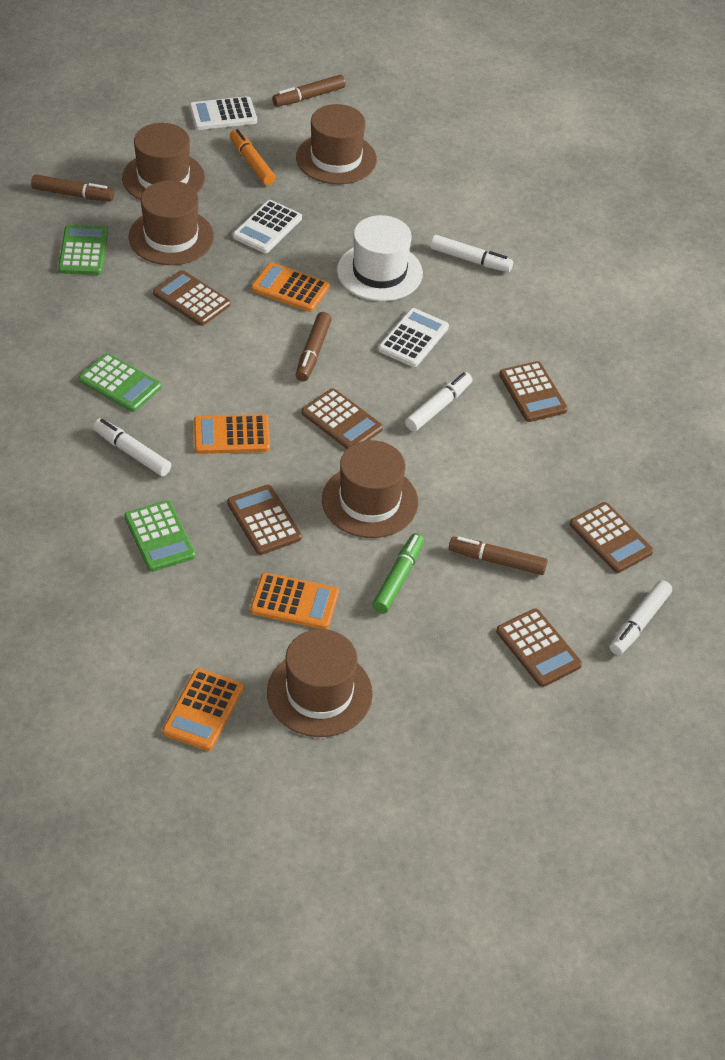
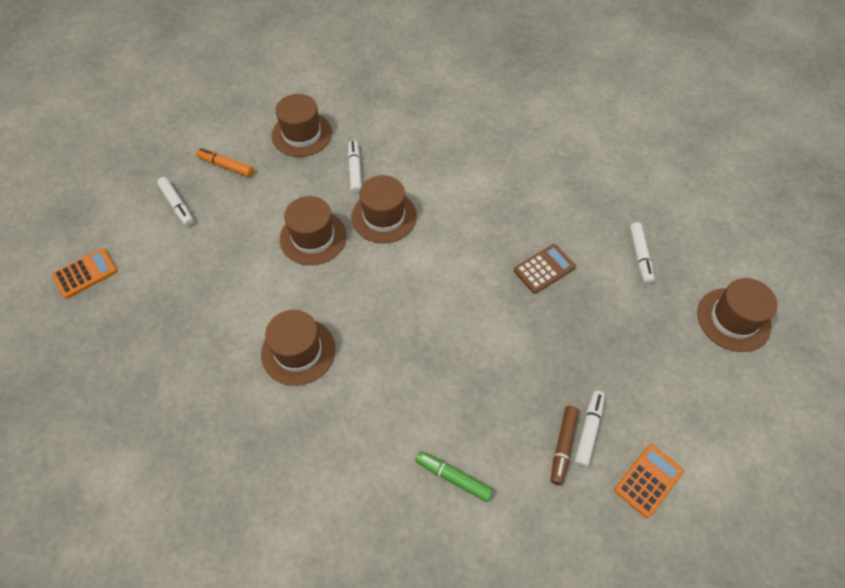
brown calculator: 6 -> 1
brown marker: 4 -> 1
green calculator: 3 -> 0
orange calculator: 4 -> 2
white calculator: 3 -> 0
white hat: 1 -> 0

